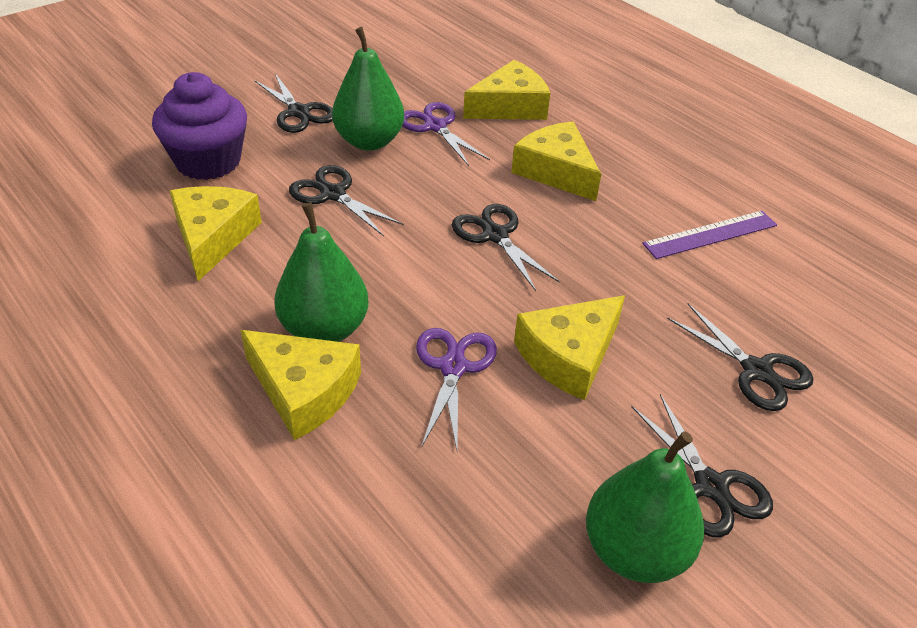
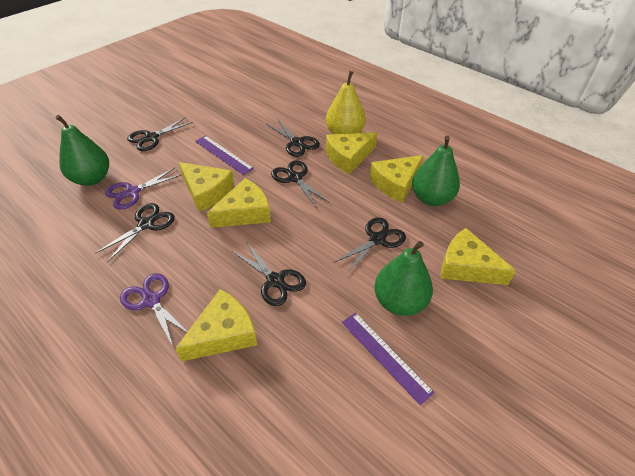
black scissors: 5 -> 6
purple cupcake: 1 -> 0
purple ruler: 1 -> 2
yellow cheese: 5 -> 6
yellow pear: 0 -> 1

